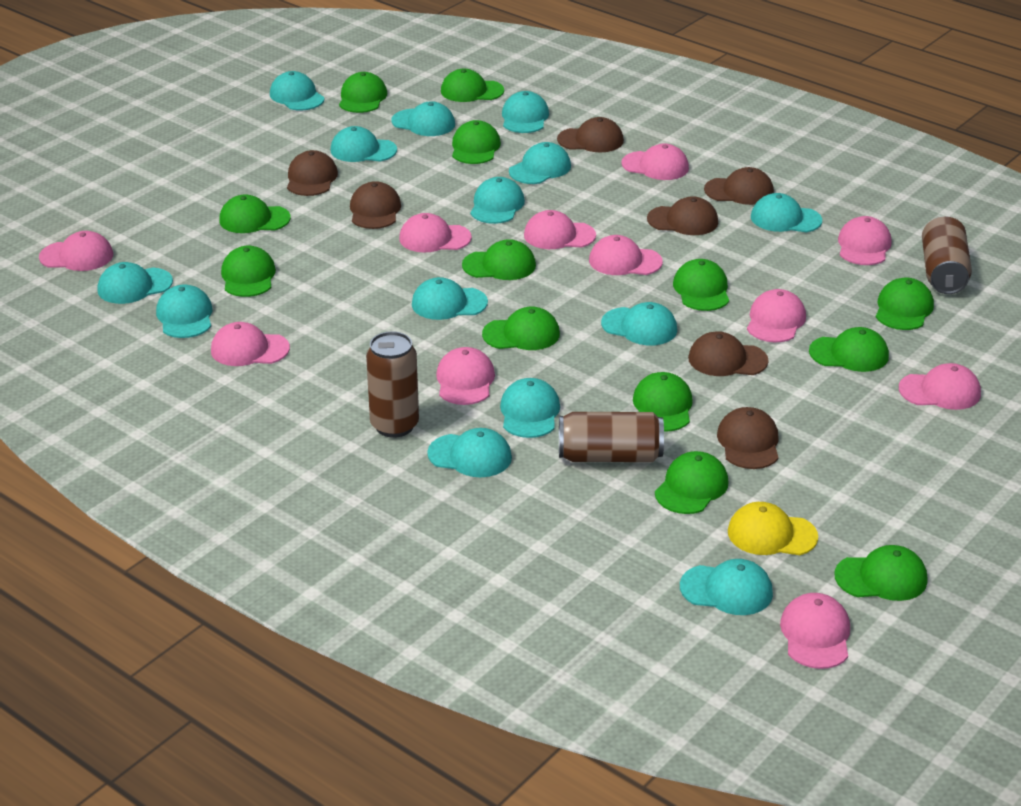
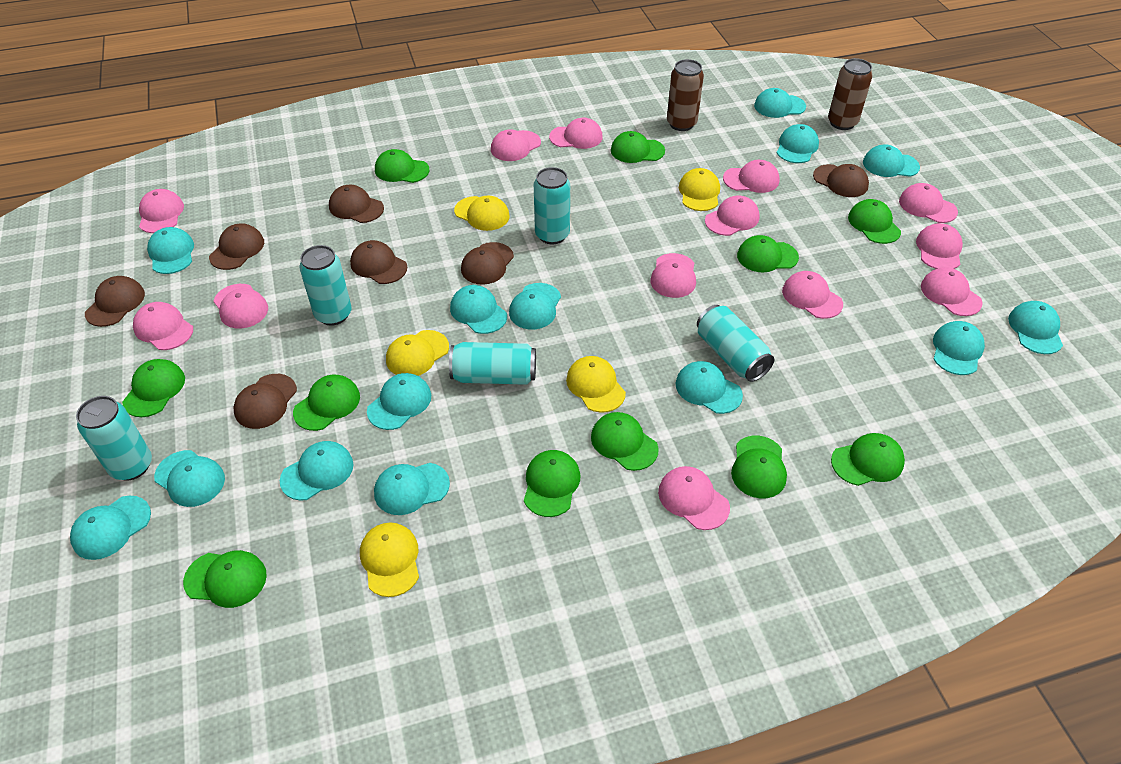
brown can: 3 -> 2
green cap: 13 -> 11
pink cap: 11 -> 13
turquoise can: 0 -> 5
yellow cap: 1 -> 5

